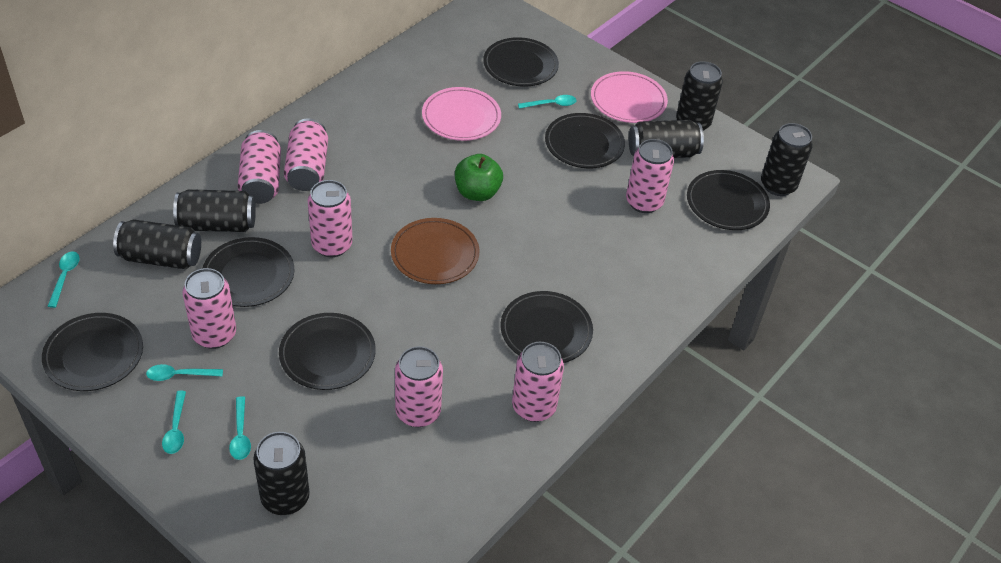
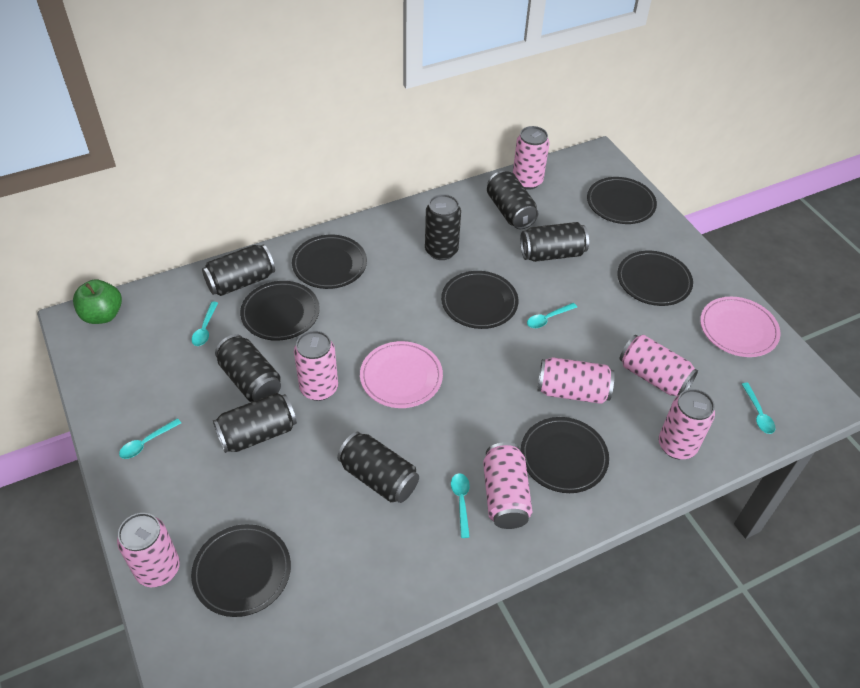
black can: 6 -> 7
brown plate: 1 -> 0

